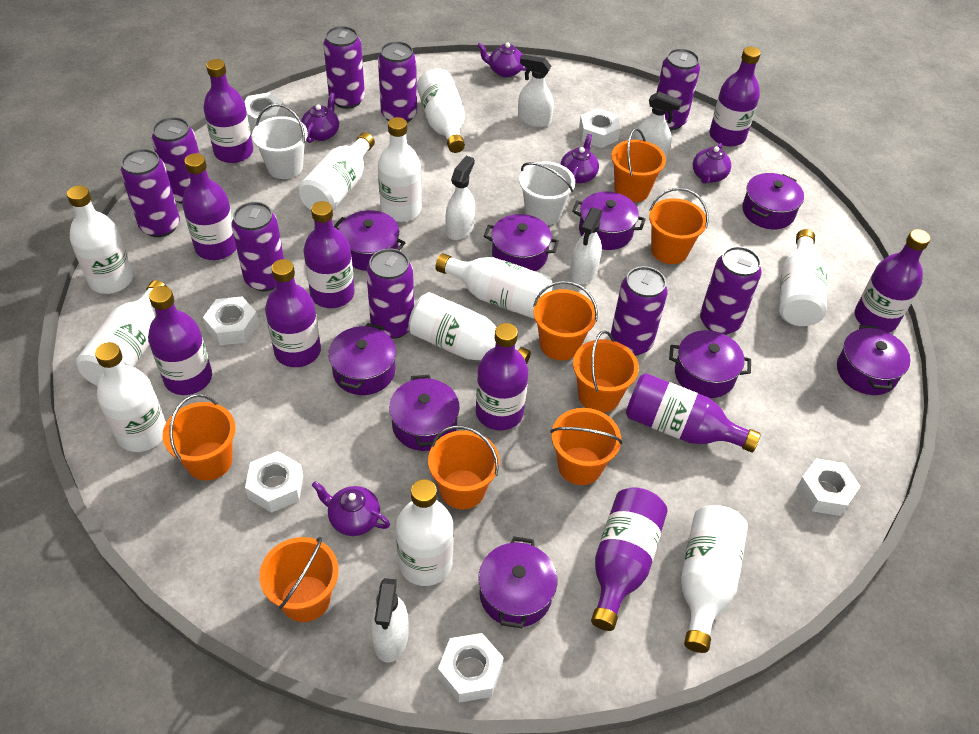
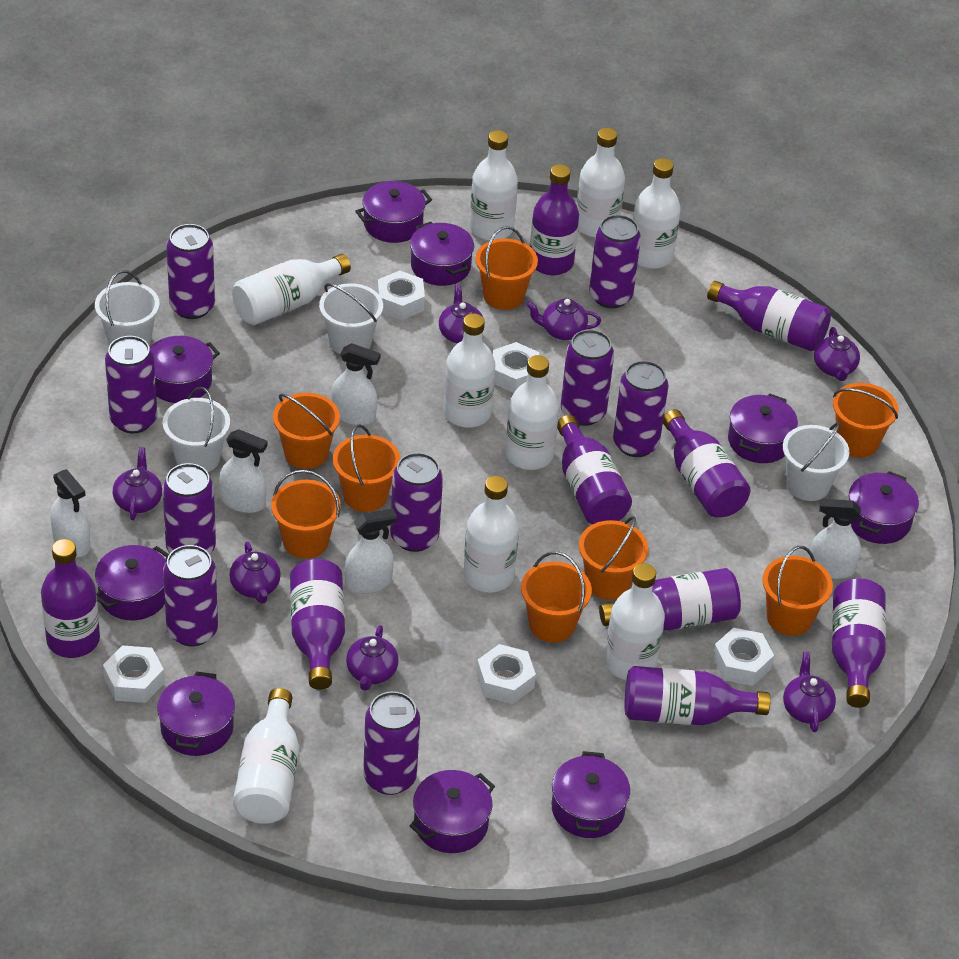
purple bottle: 10 -> 9
purple teapot: 5 -> 7
white bottle: 11 -> 9
white bucket: 2 -> 4
white nut: 6 -> 5

